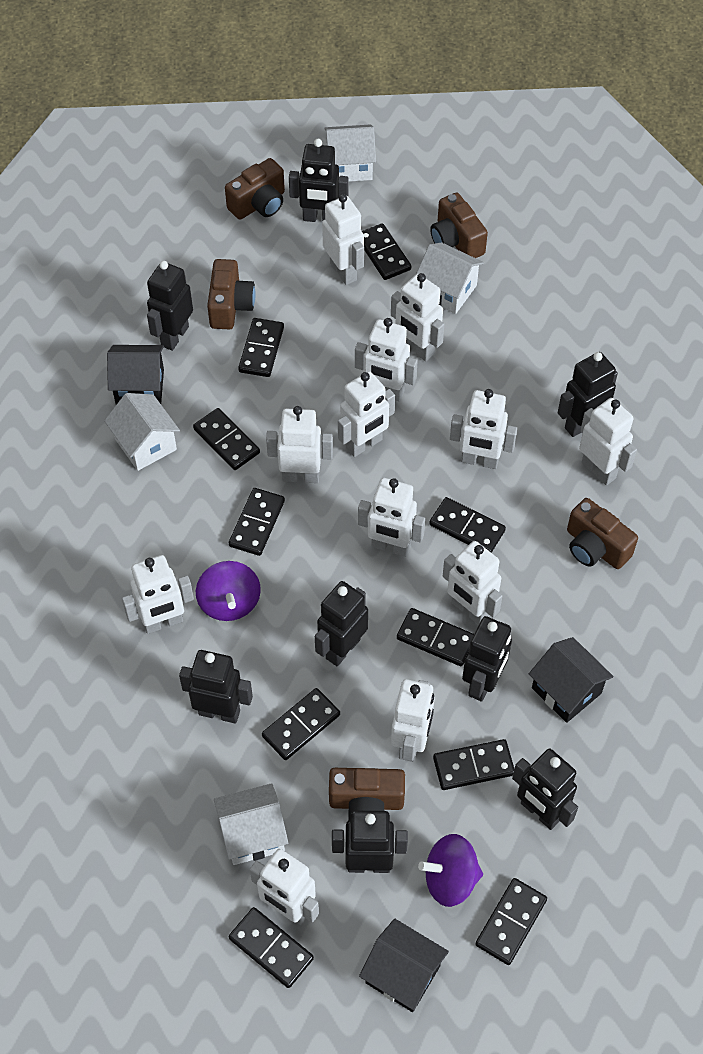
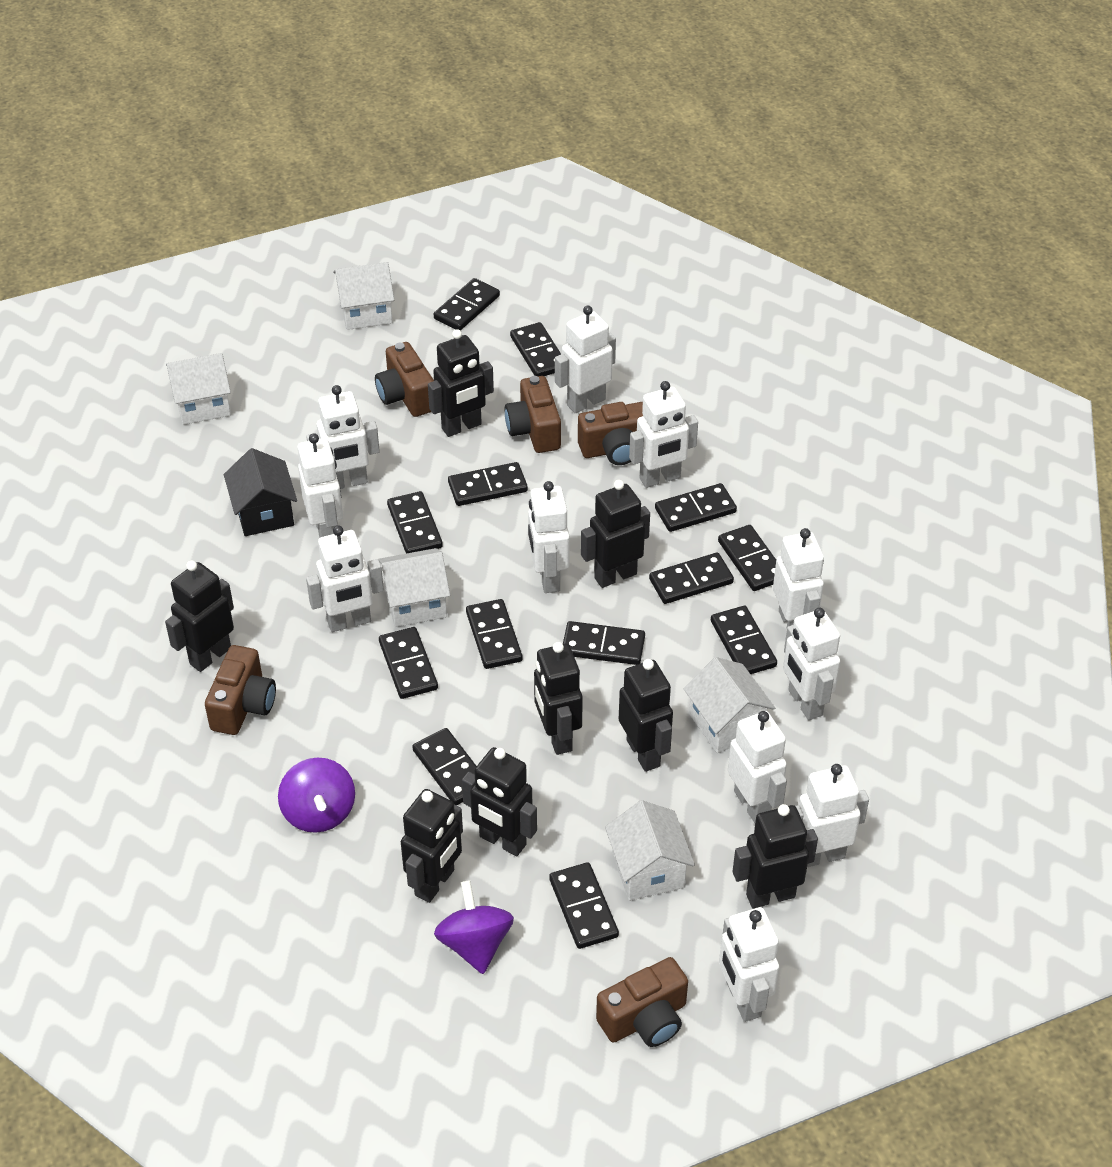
black domino: 10 -> 13
black house: 3 -> 1
white house: 4 -> 5
white robot: 12 -> 11

